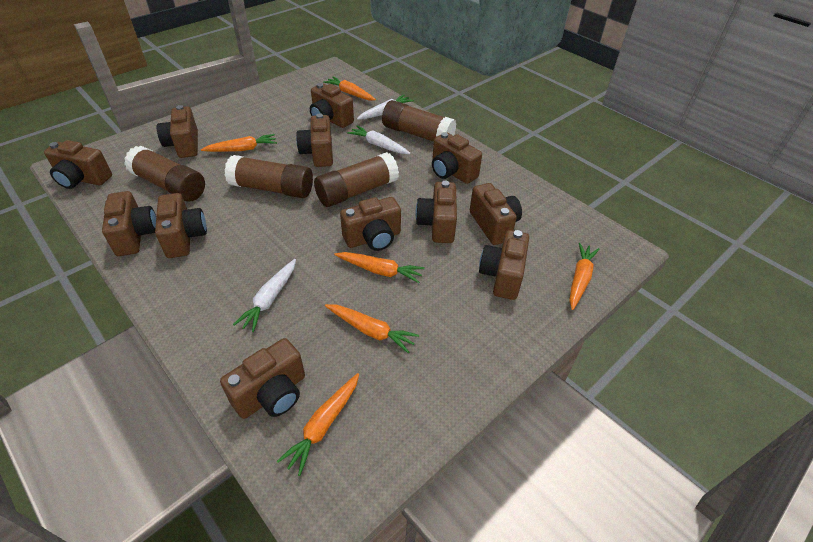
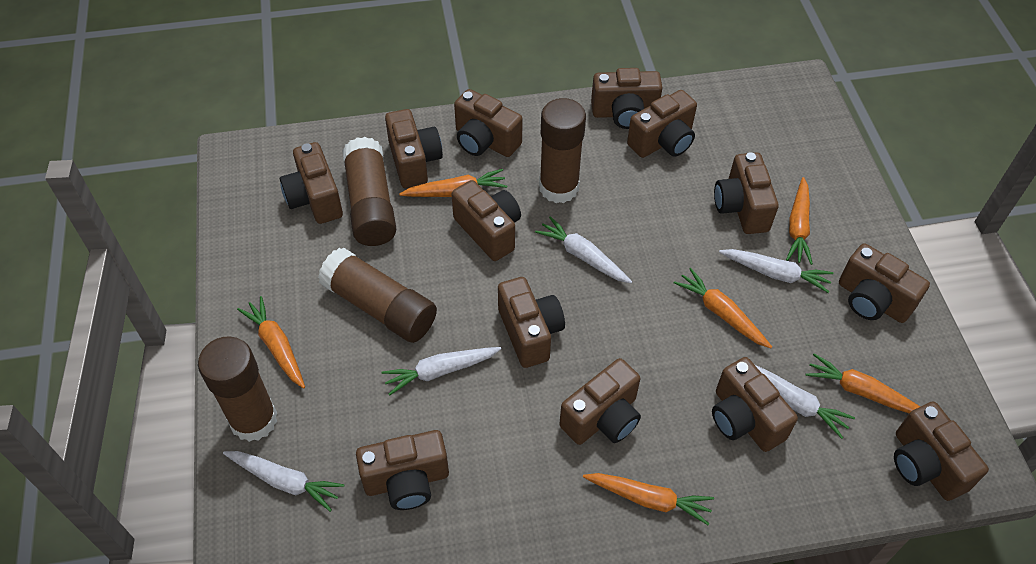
brown camera: 12 -> 13
white carrot: 3 -> 5

